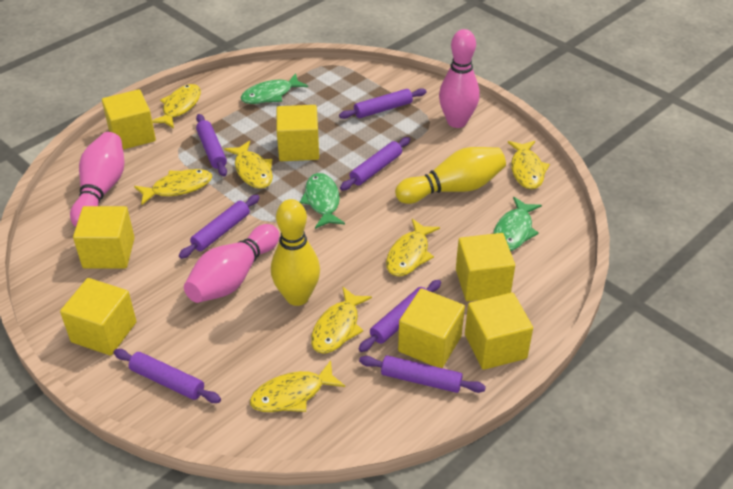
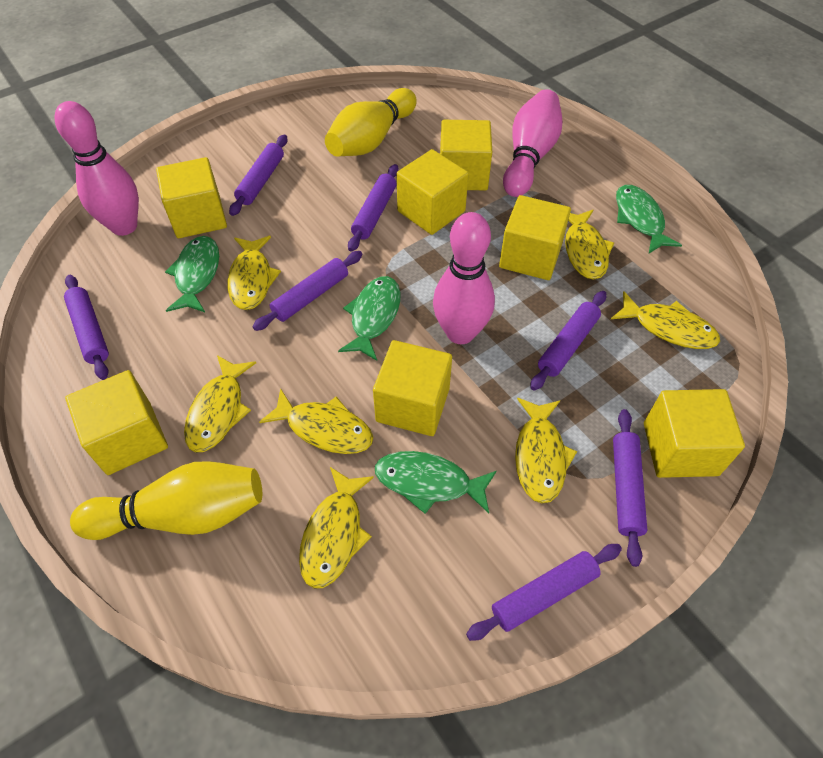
green fish: 3 -> 4

